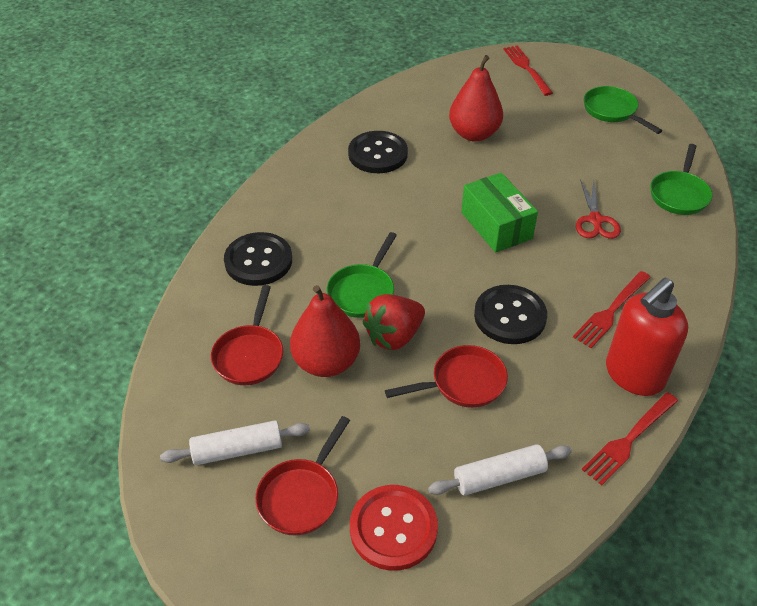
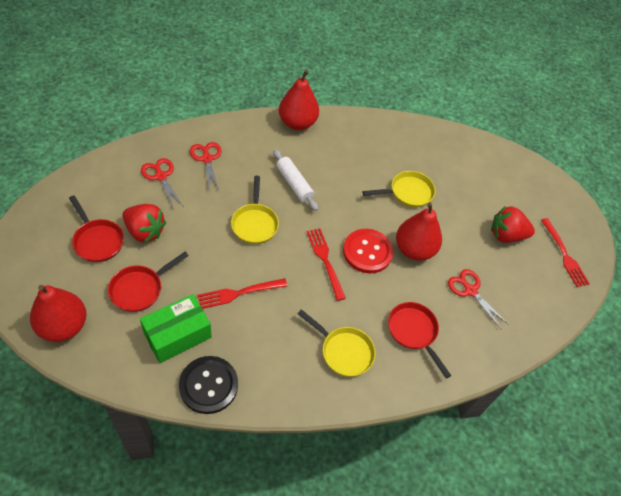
black button: 3 -> 1
green pan: 3 -> 0
red pear: 2 -> 3
red scissors: 1 -> 3
red soap dispenser: 1 -> 0
red strawberry: 1 -> 2
white rolling pin: 2 -> 1
yellow pan: 0 -> 3

